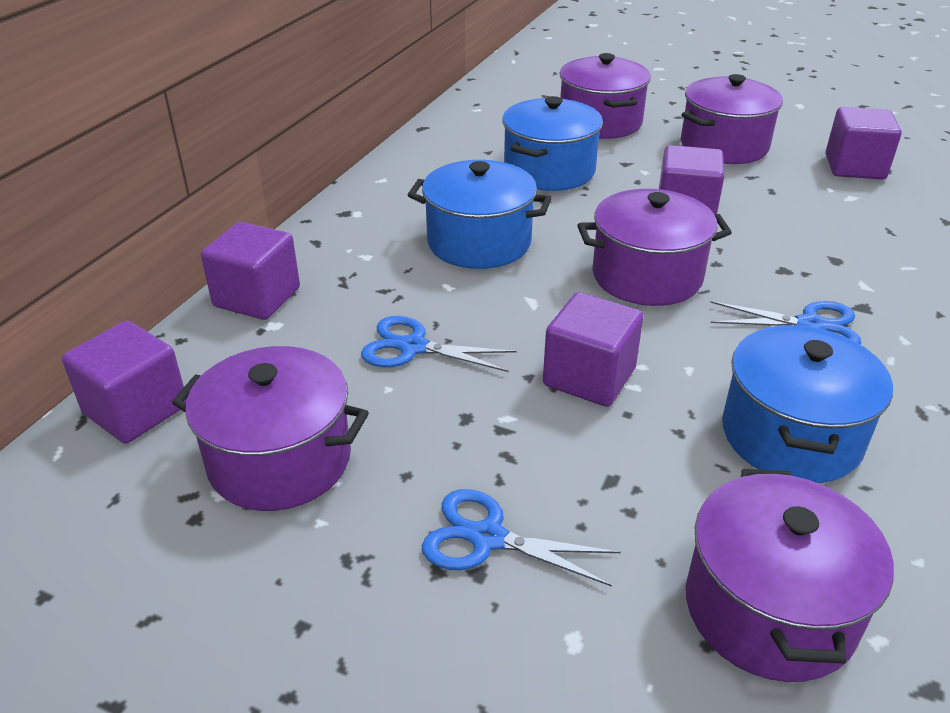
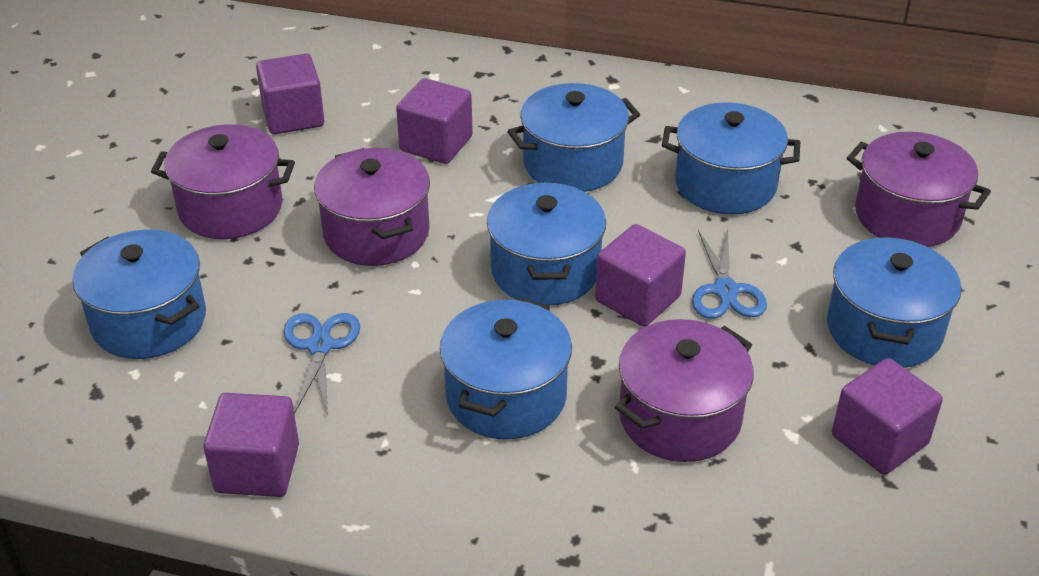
blue pot: 3 -> 6
blue scissors: 3 -> 2
purple pot: 5 -> 4

